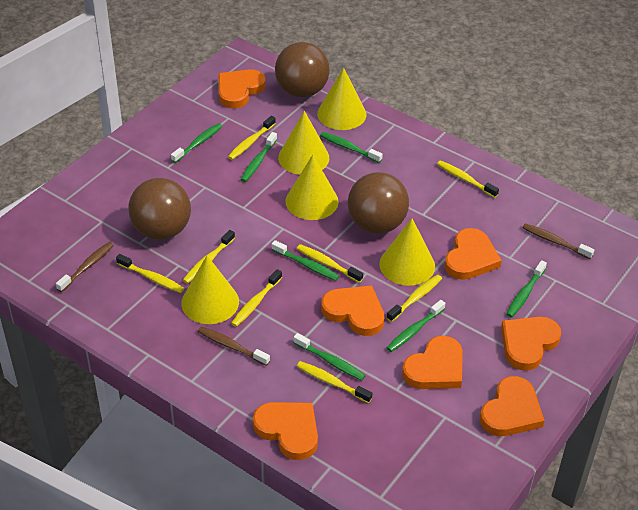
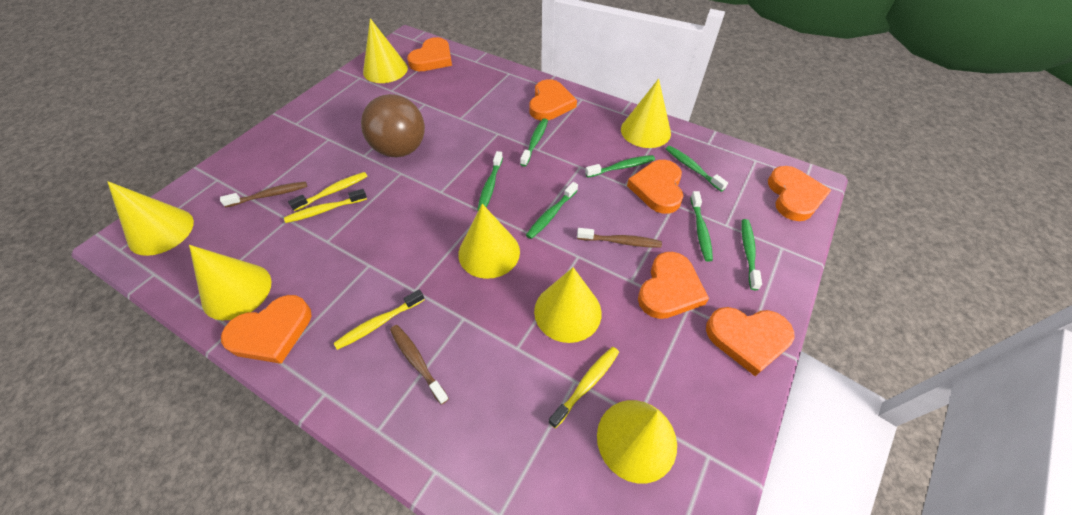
brown ball: 3 -> 1
yellow cone: 5 -> 7
yellow toothbrush: 8 -> 4

